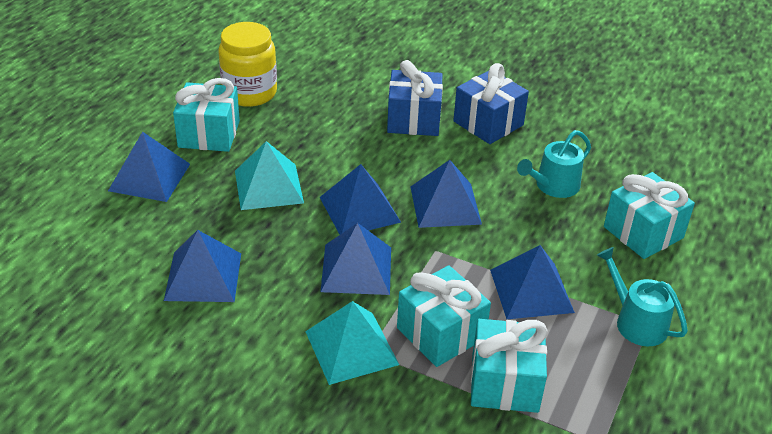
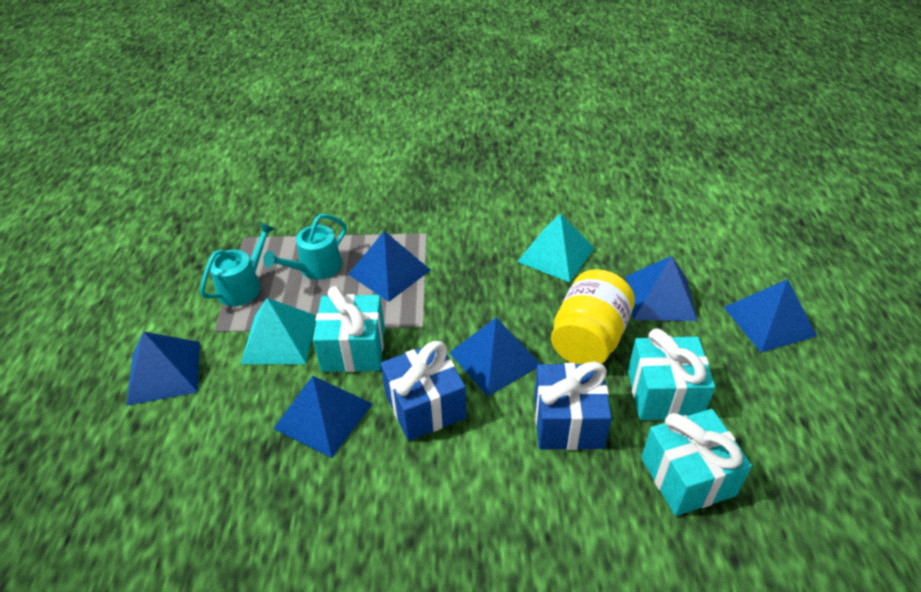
turquoise gift: 4 -> 3

